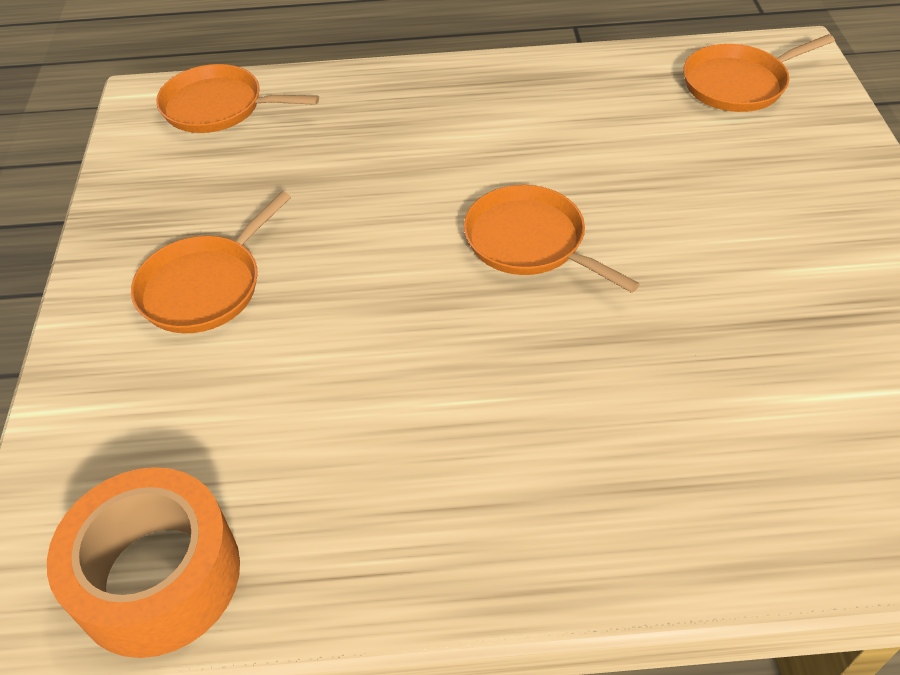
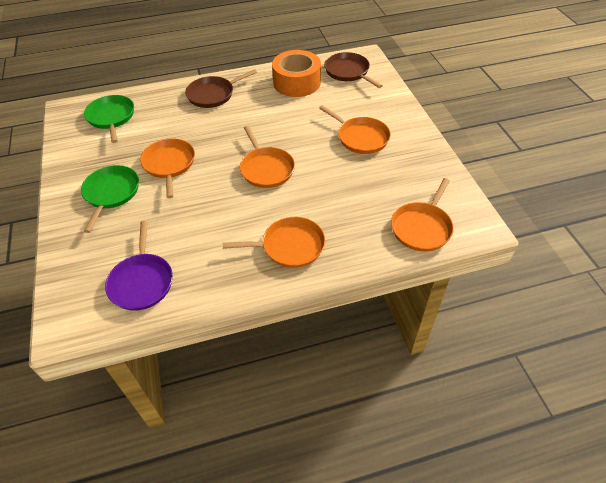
brown pan: 0 -> 2
green pan: 0 -> 2
orange pan: 4 -> 5
purple pan: 0 -> 1

